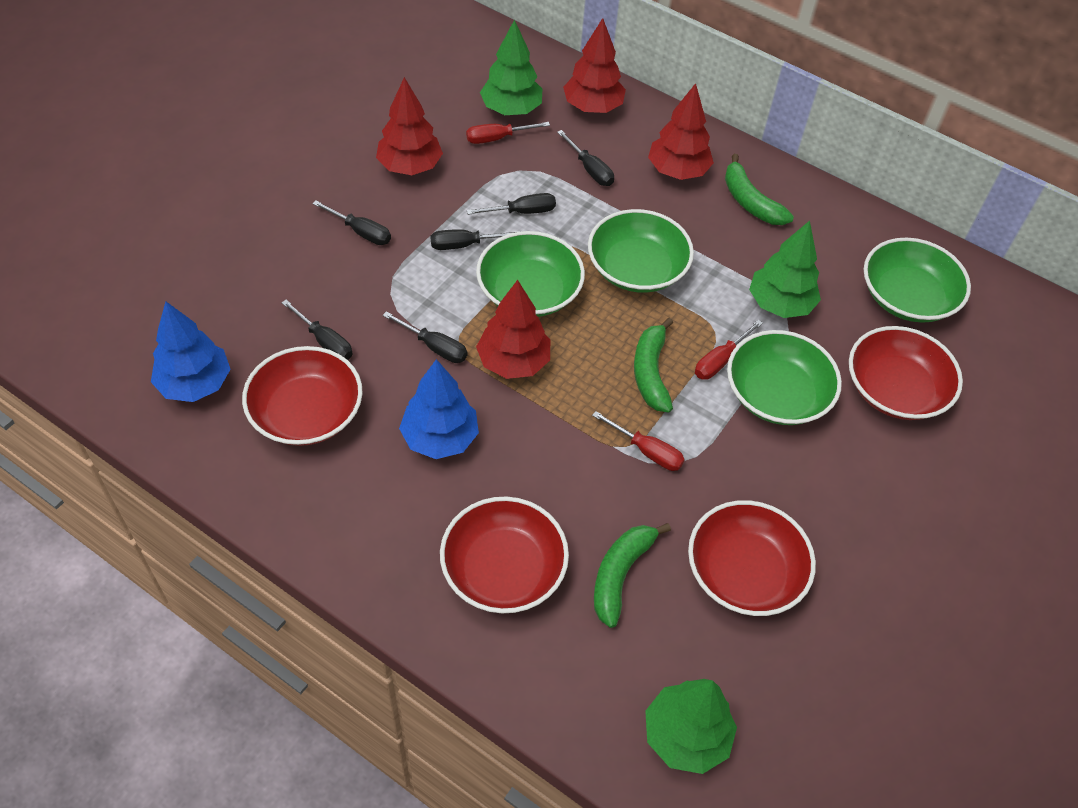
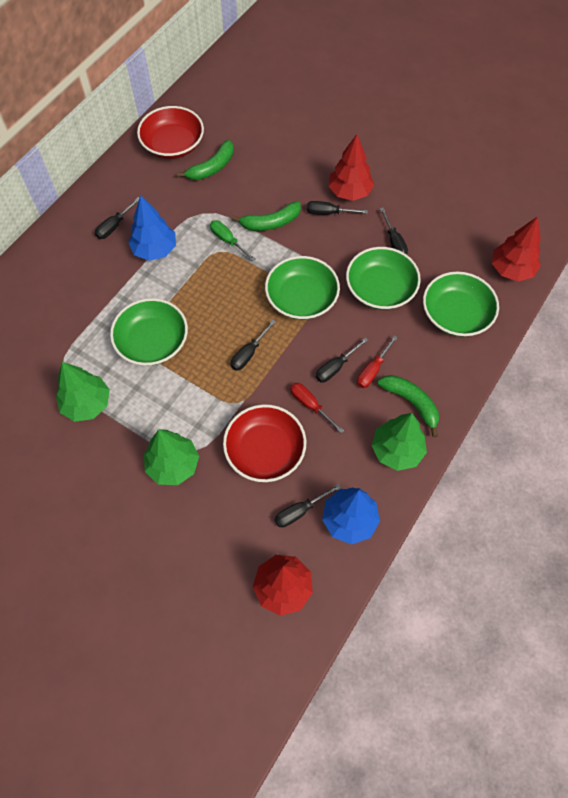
green screwdriver: 0 -> 1
red bowl: 4 -> 2
red screwdriver: 3 -> 2
red tree: 4 -> 3

